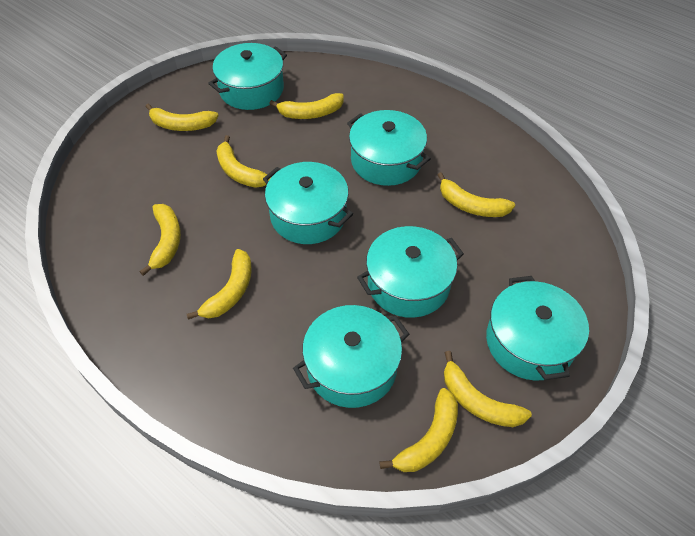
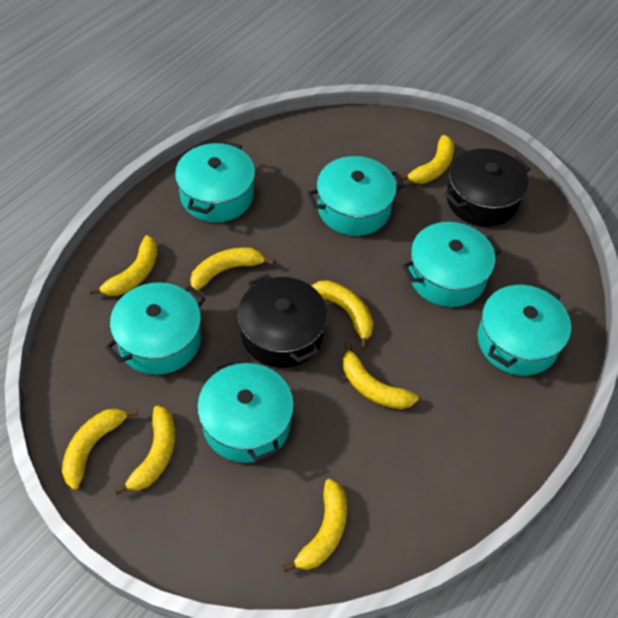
black pot: 0 -> 2

